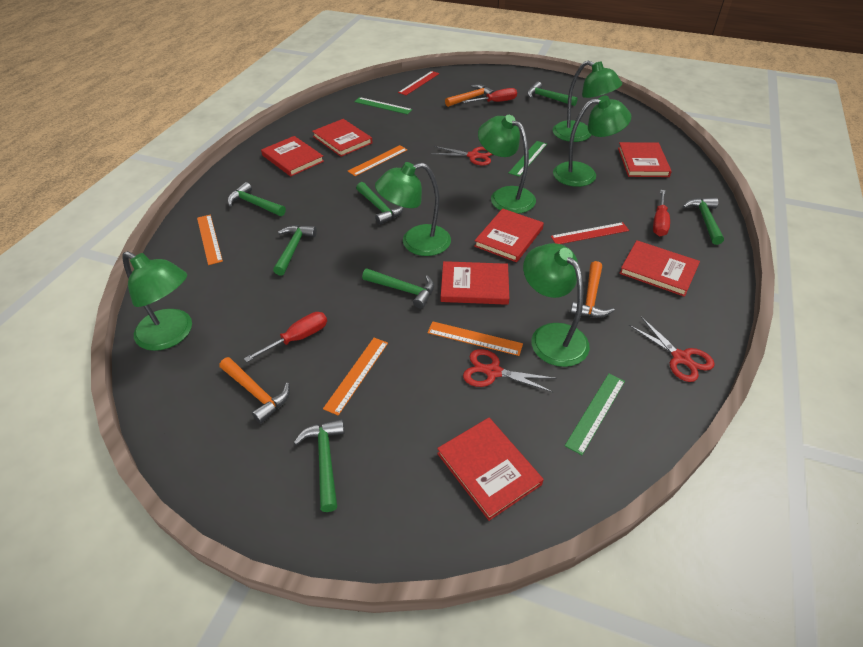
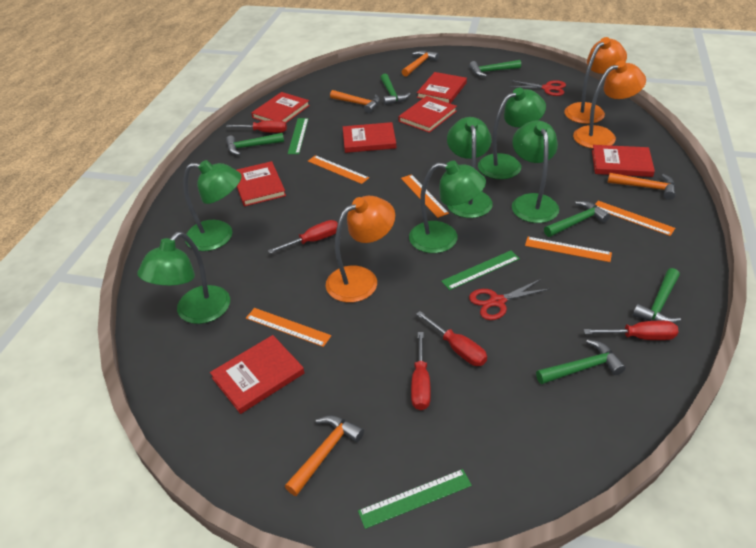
green hammer: 7 -> 6
orange hammer: 3 -> 4
orange lamp: 0 -> 3
orange ruler: 4 -> 5
red ruler: 2 -> 0
red scissors: 3 -> 2
red screwdriver: 3 -> 5

